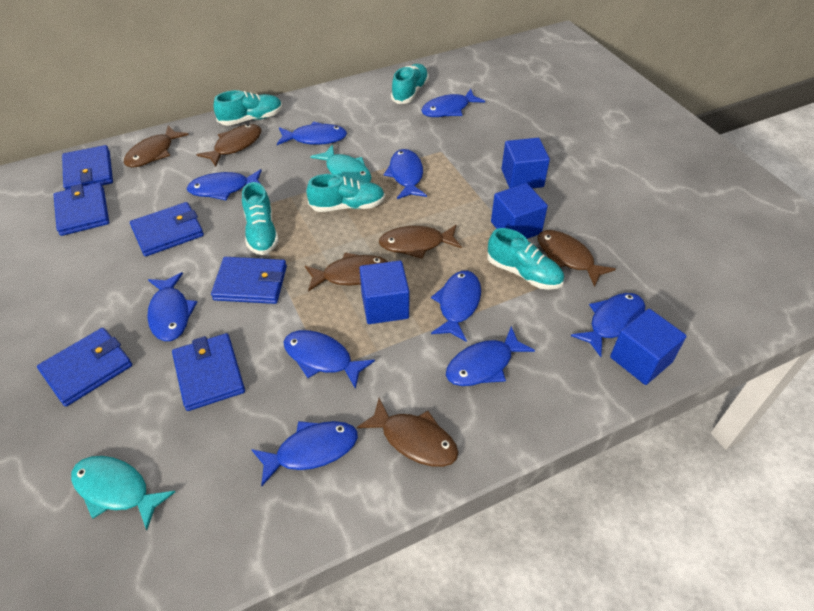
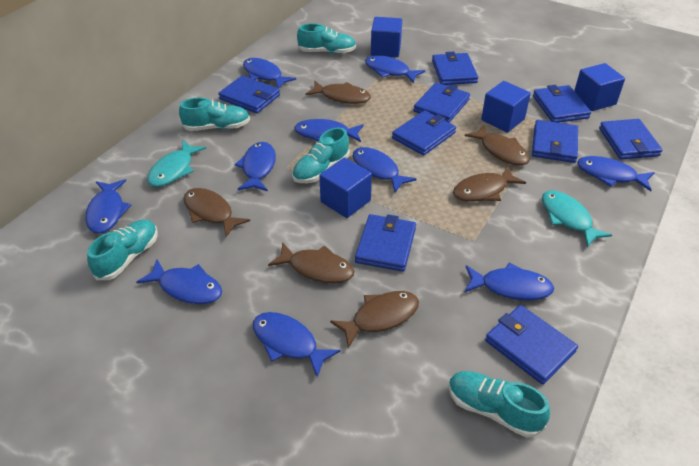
blue wallet: 6 -> 9

